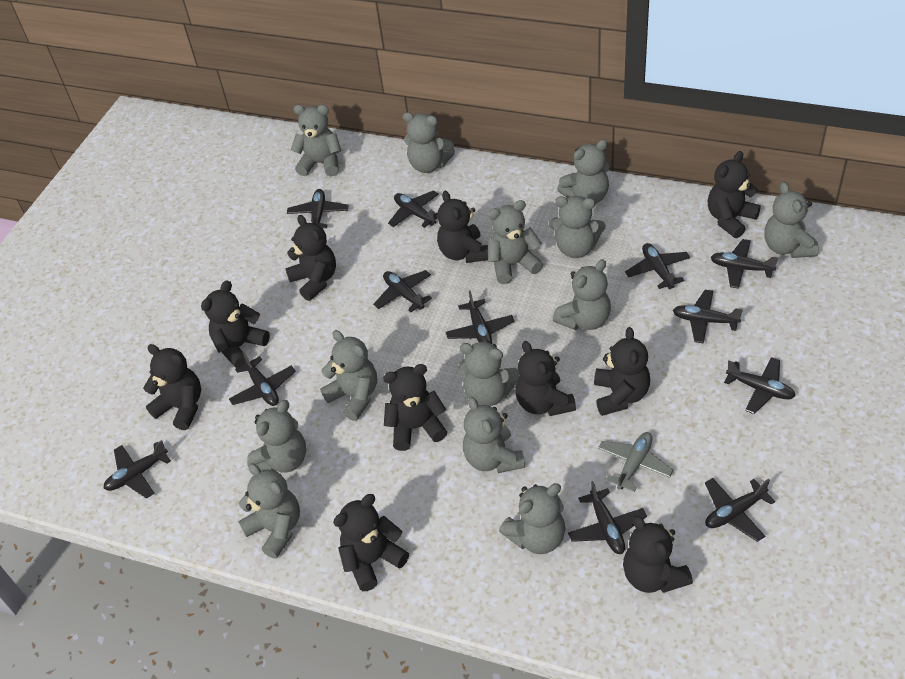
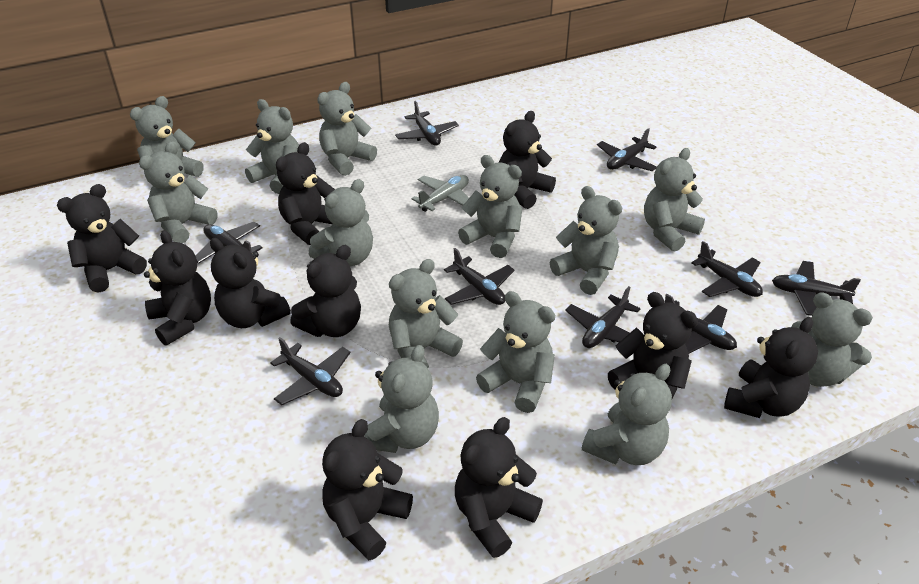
black plane: 12 -> 9

